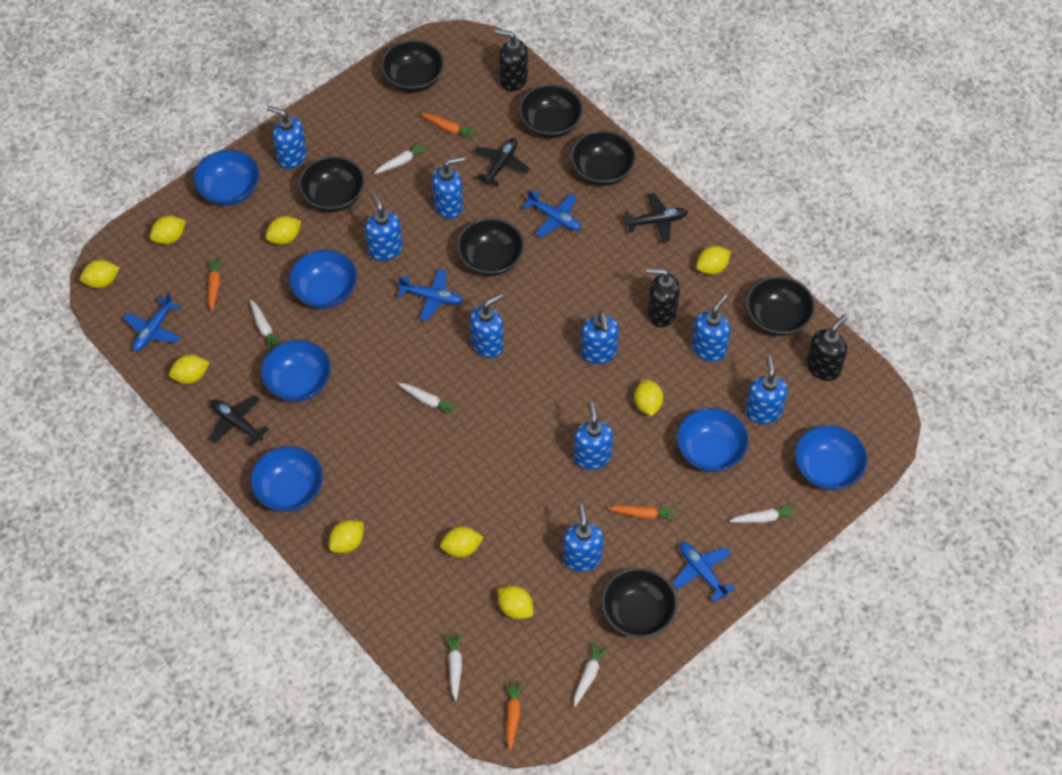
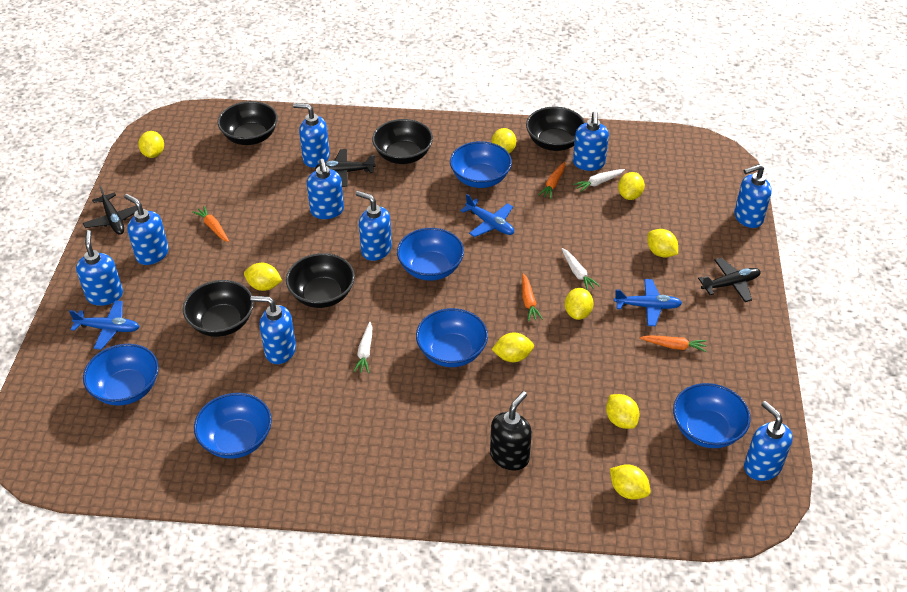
black bowl: 7 -> 5
black soap dispenser: 3 -> 1
blue plane: 4 -> 3
white carrot: 6 -> 3

